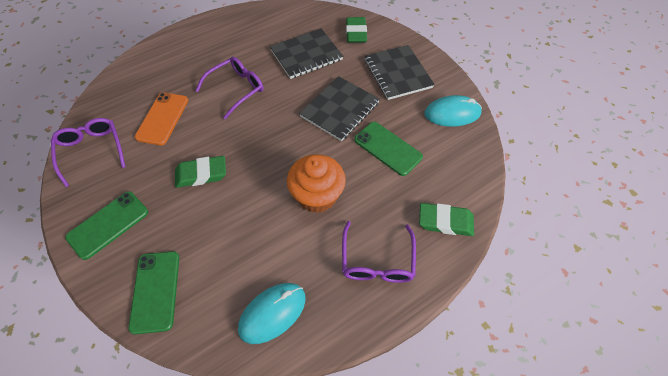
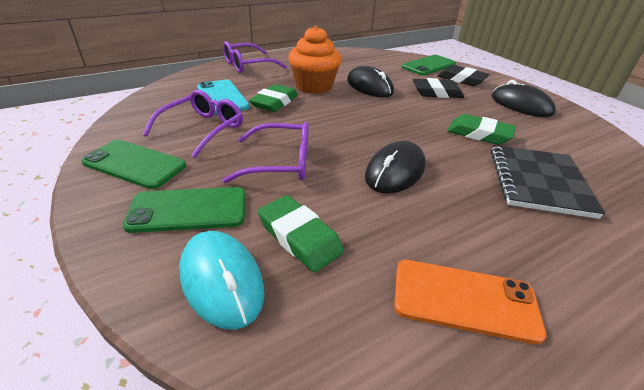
black eraser: 0 -> 2
black mouse: 0 -> 3
black notebook: 3 -> 1
turquoise mouse: 2 -> 1
turquoise phone: 0 -> 1

